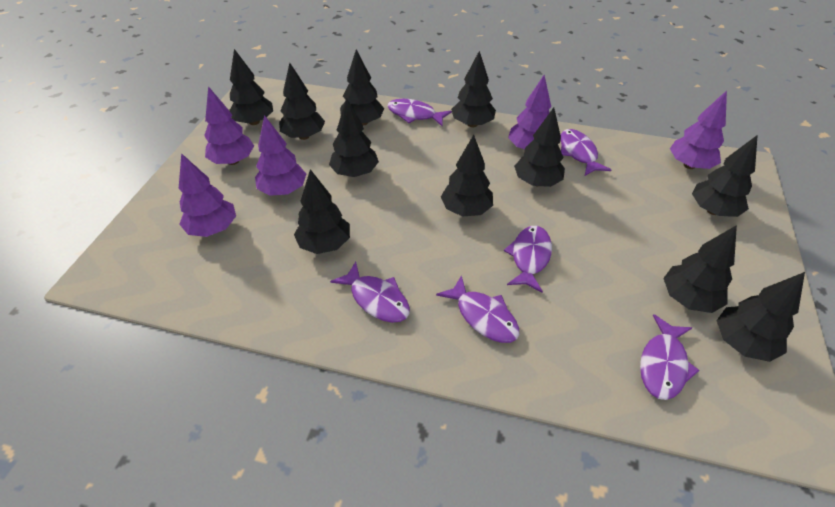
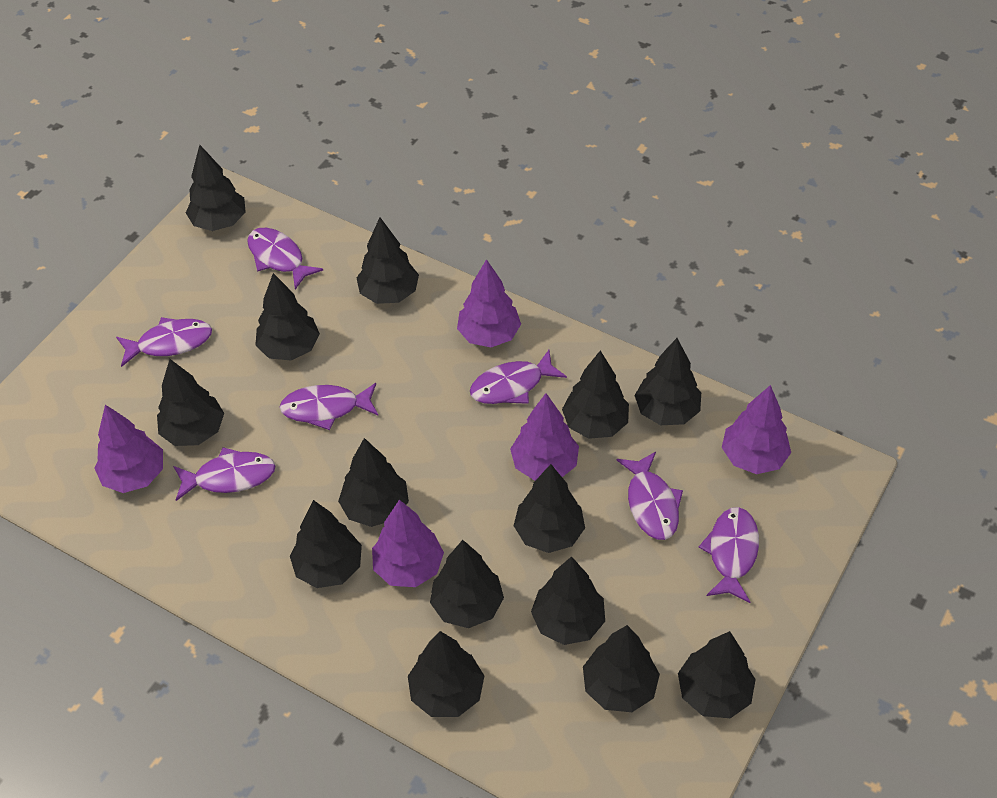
black tree: 11 -> 14
purple fish: 6 -> 7

